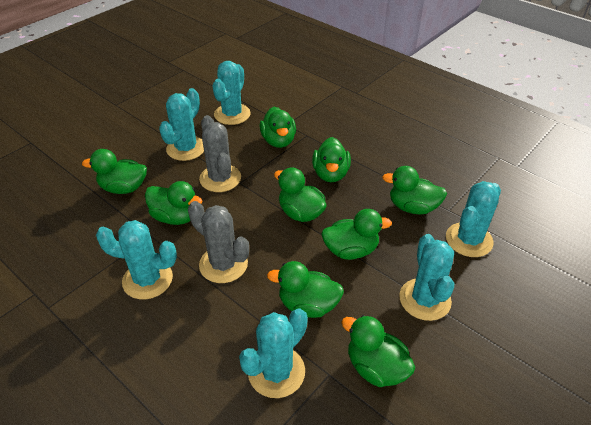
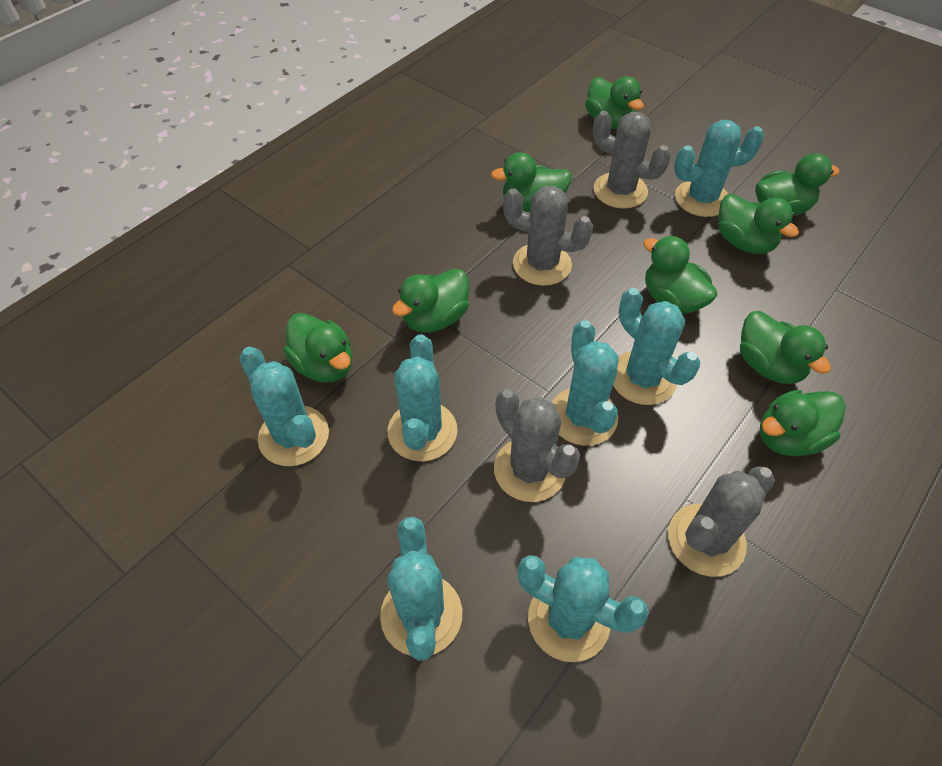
grey cactus: 2 -> 4
turquoise cactus: 6 -> 7

